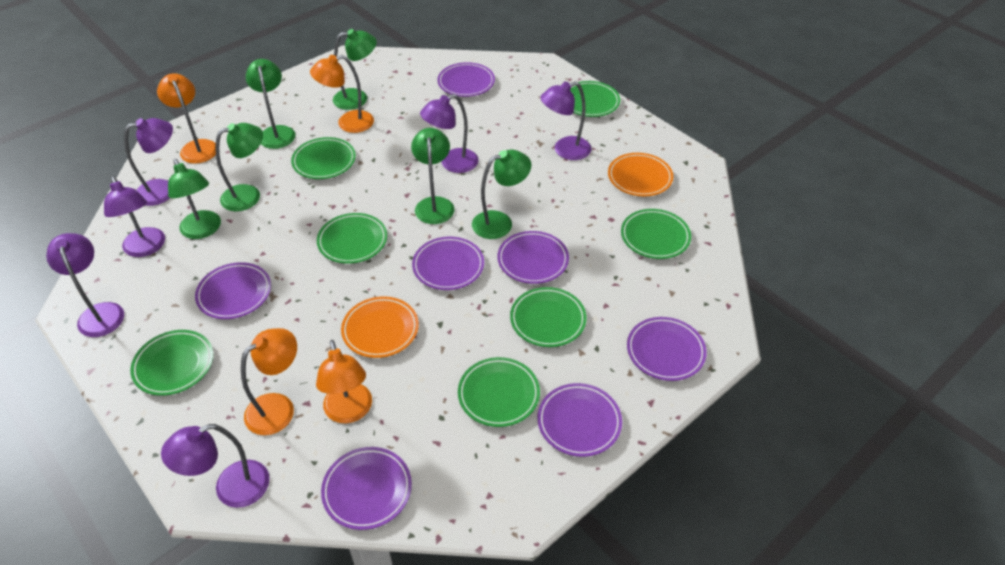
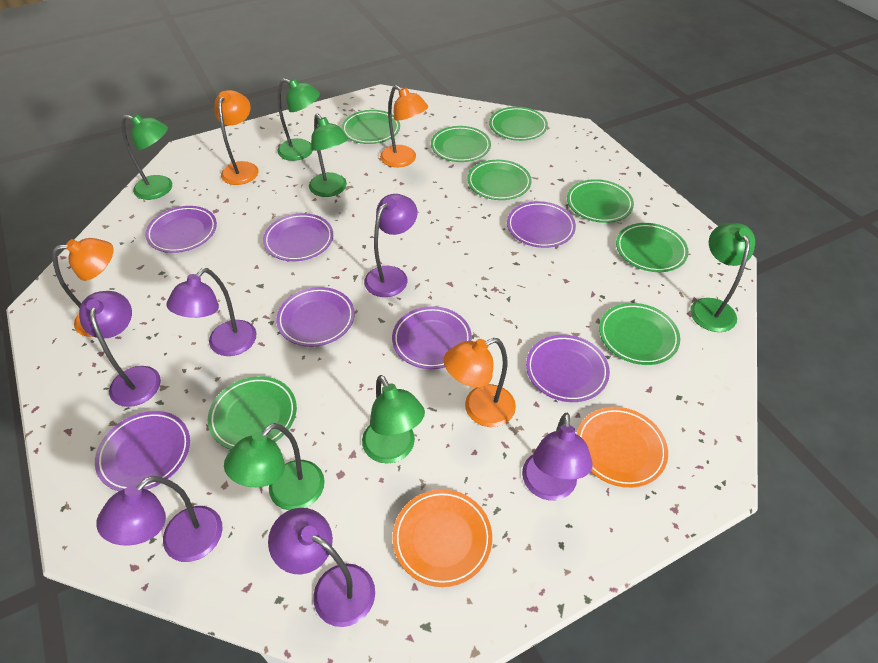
green plate: 7 -> 8

